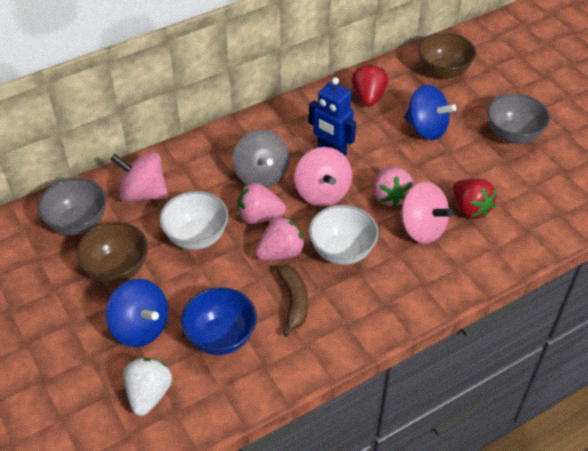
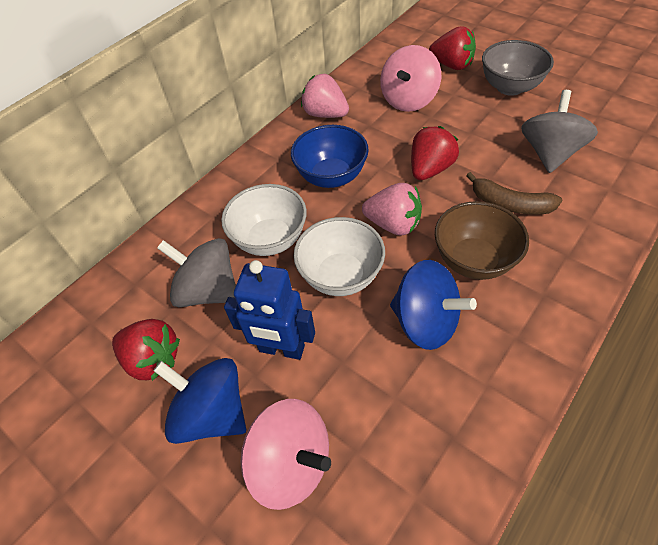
brown bowl: 2 -> 1
grey bowl: 2 -> 1
grey spinning top: 1 -> 2
pink spinning top: 3 -> 2
pink strawberry: 3 -> 2
red strawberry: 2 -> 3
white strawberry: 1 -> 0

